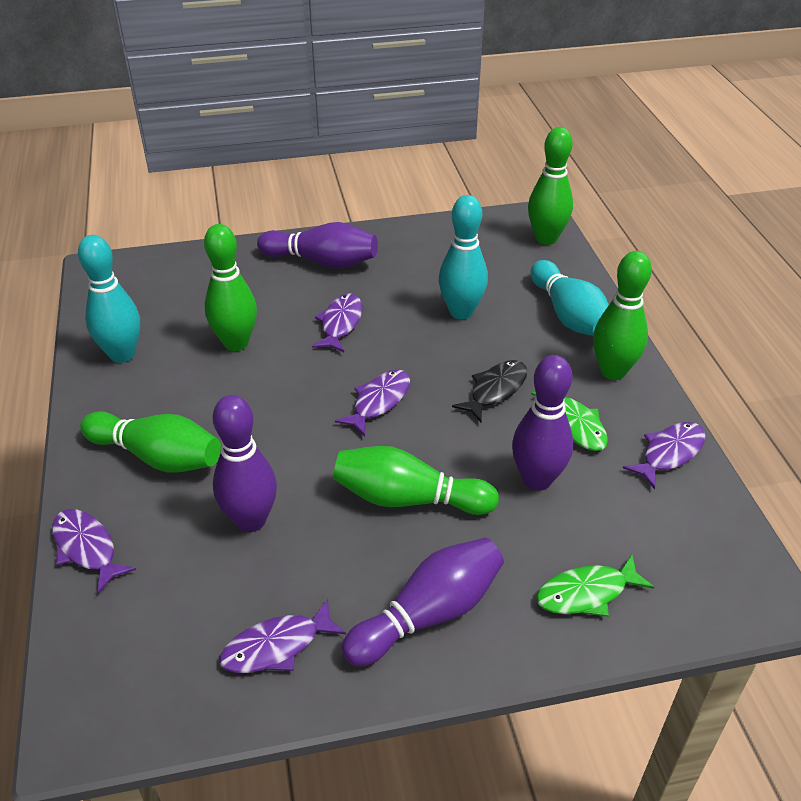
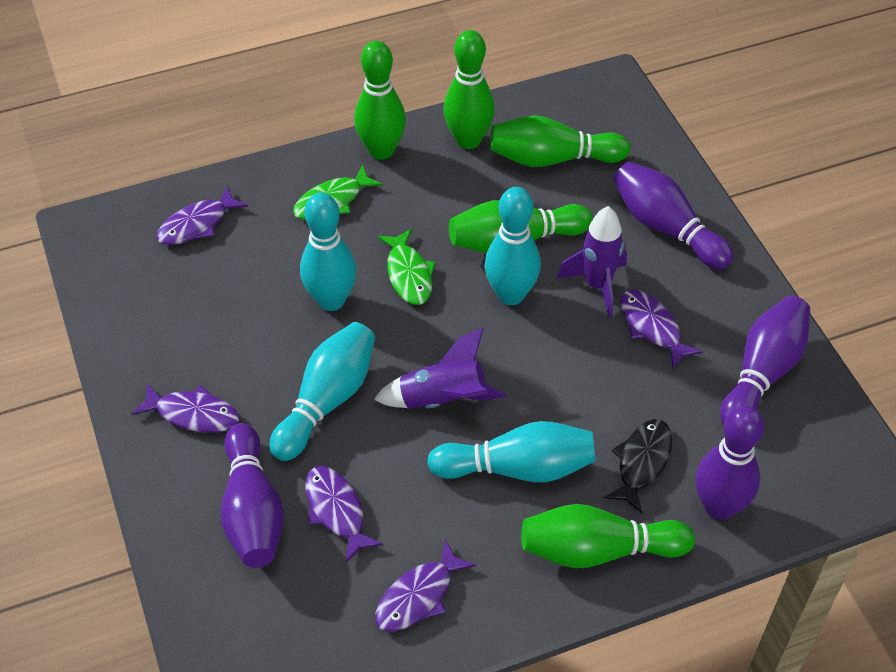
purple rocket: 0 -> 2
turquoise bowling pin: 3 -> 4

